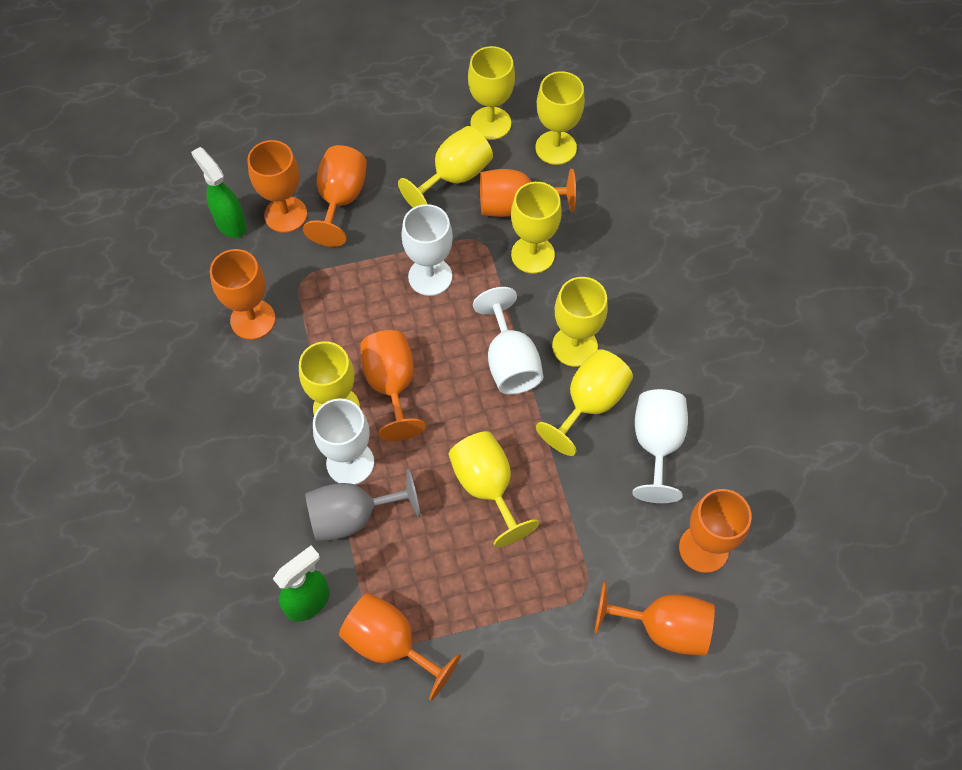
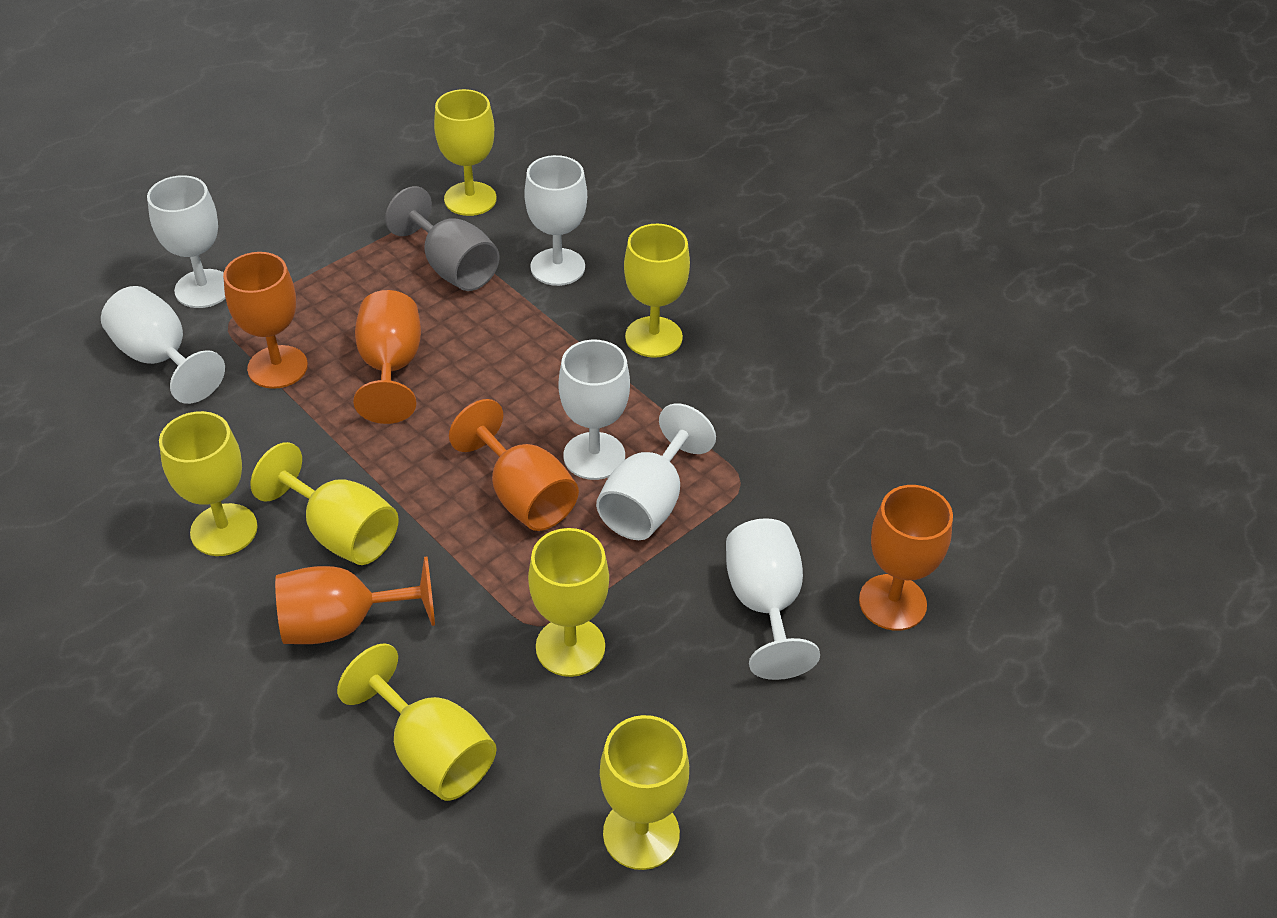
green spray bottle: 2 -> 0
orange goblet: 8 -> 5
white goblet: 4 -> 6
yellow goblet: 8 -> 7

